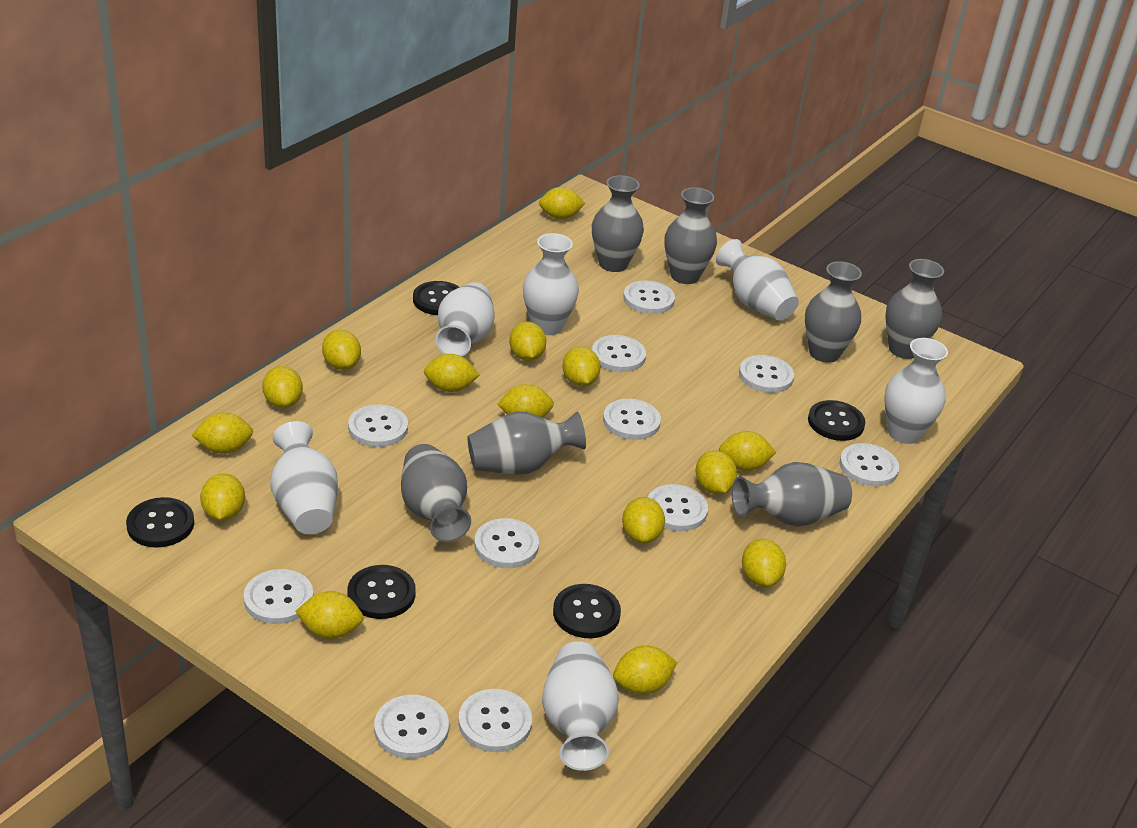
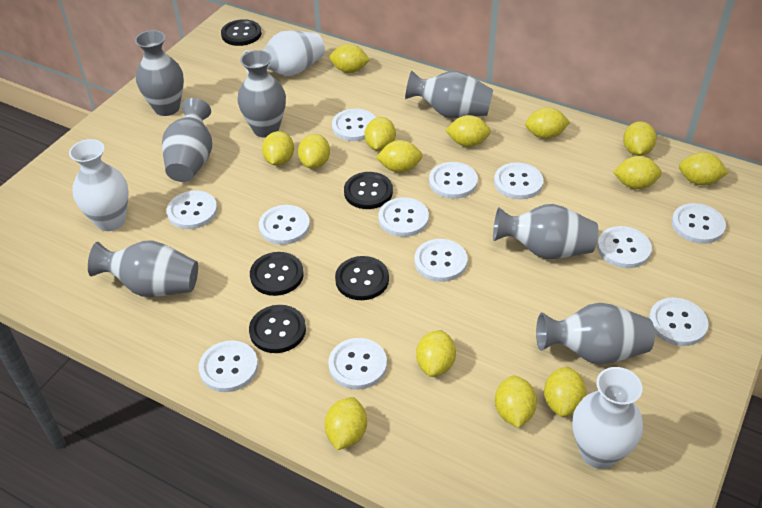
white button: 11 -> 12
white vase: 6 -> 3
yellow lemon: 15 -> 14

